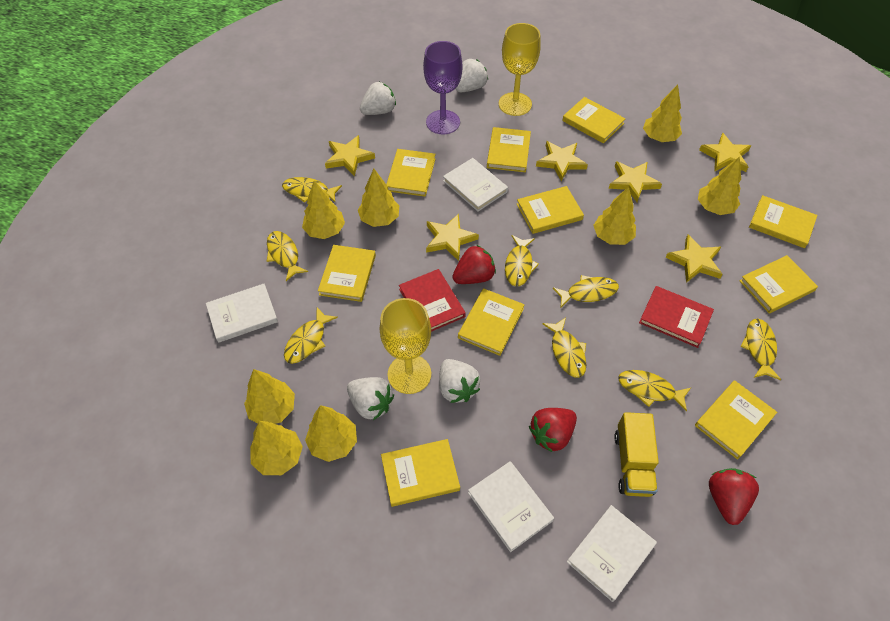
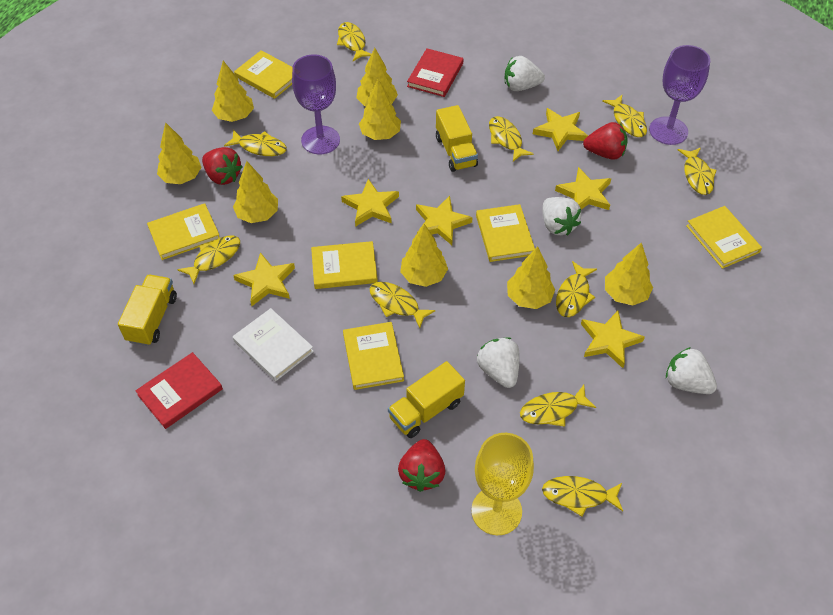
purple goblet: 1 -> 2
white book: 4 -> 1
yellow book: 10 -> 6
yellow fish: 8 -> 10
yellow goblet: 2 -> 1
yellow truck: 1 -> 3

